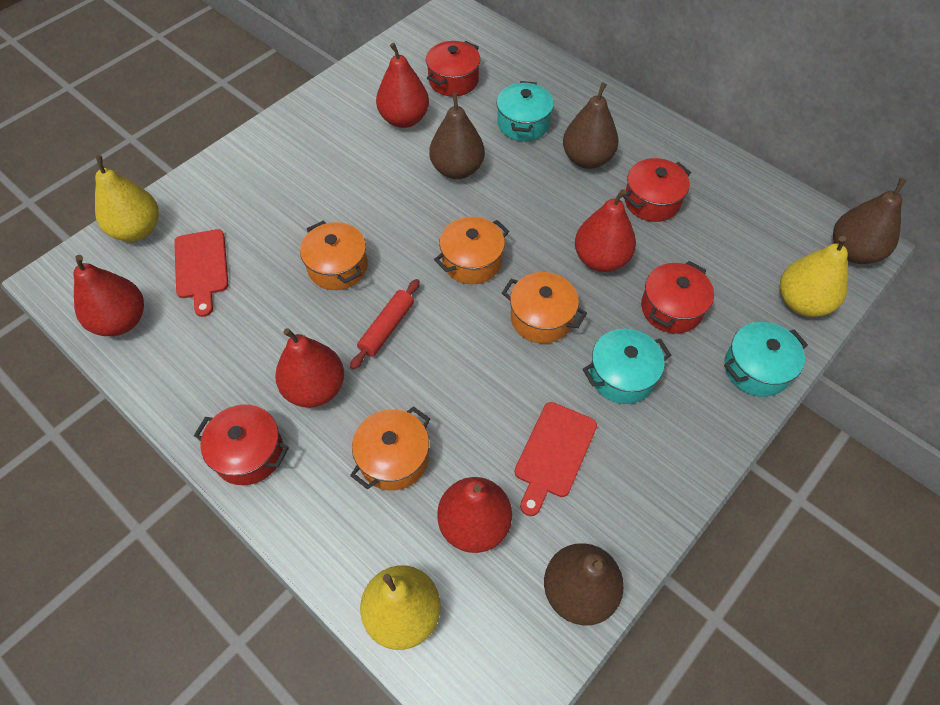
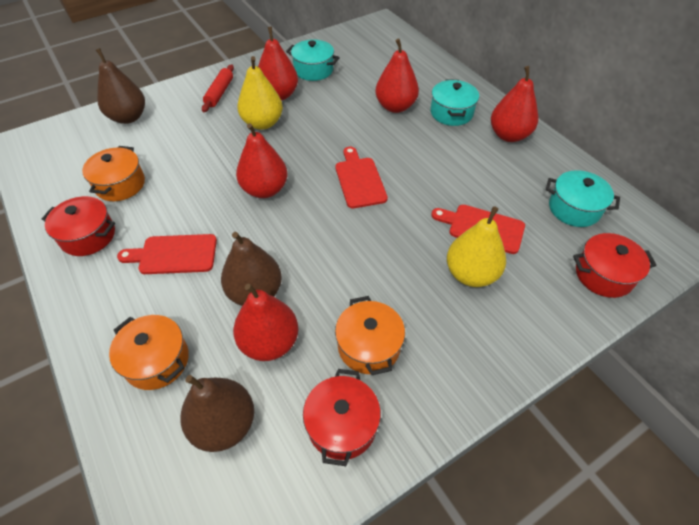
brown pear: 4 -> 3
orange pot: 4 -> 3
red cutting board: 2 -> 3
red pot: 4 -> 3
yellow pear: 3 -> 2

